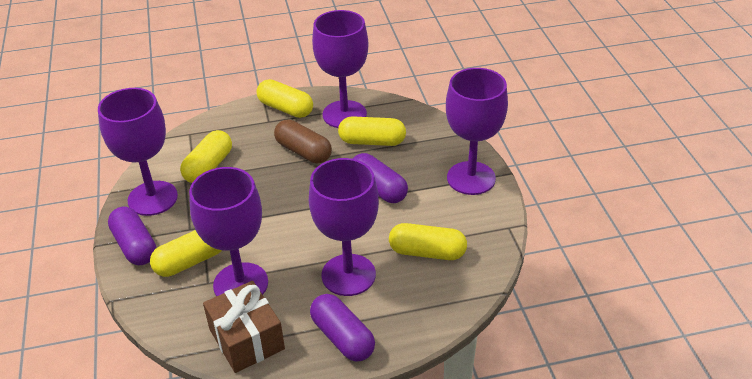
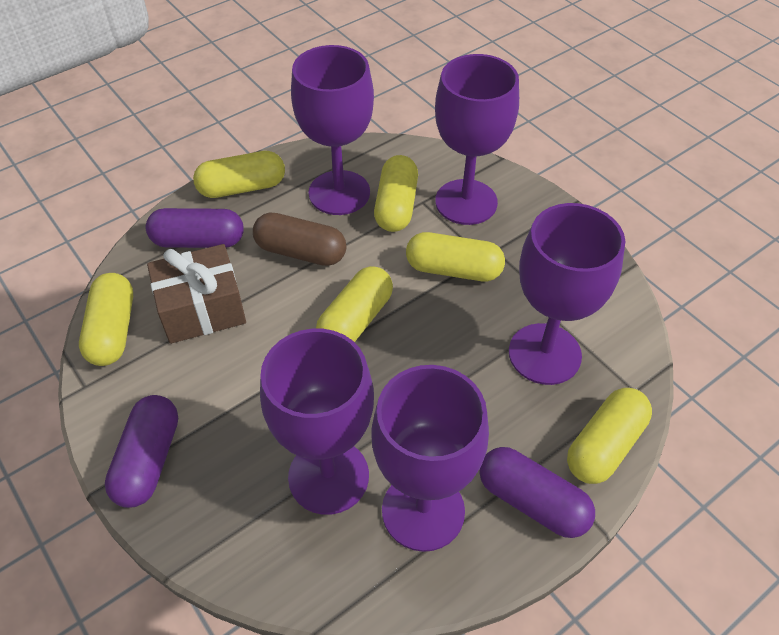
yellow capsule: 5 -> 6

